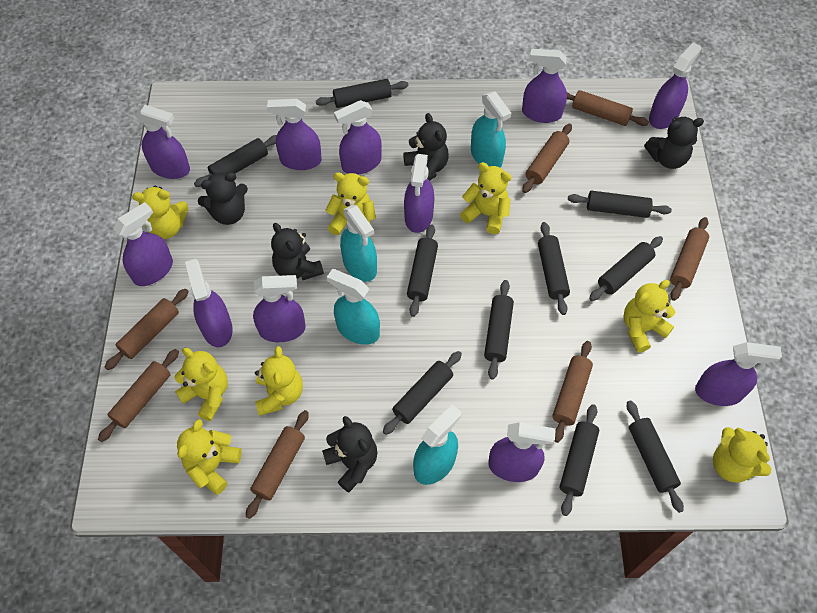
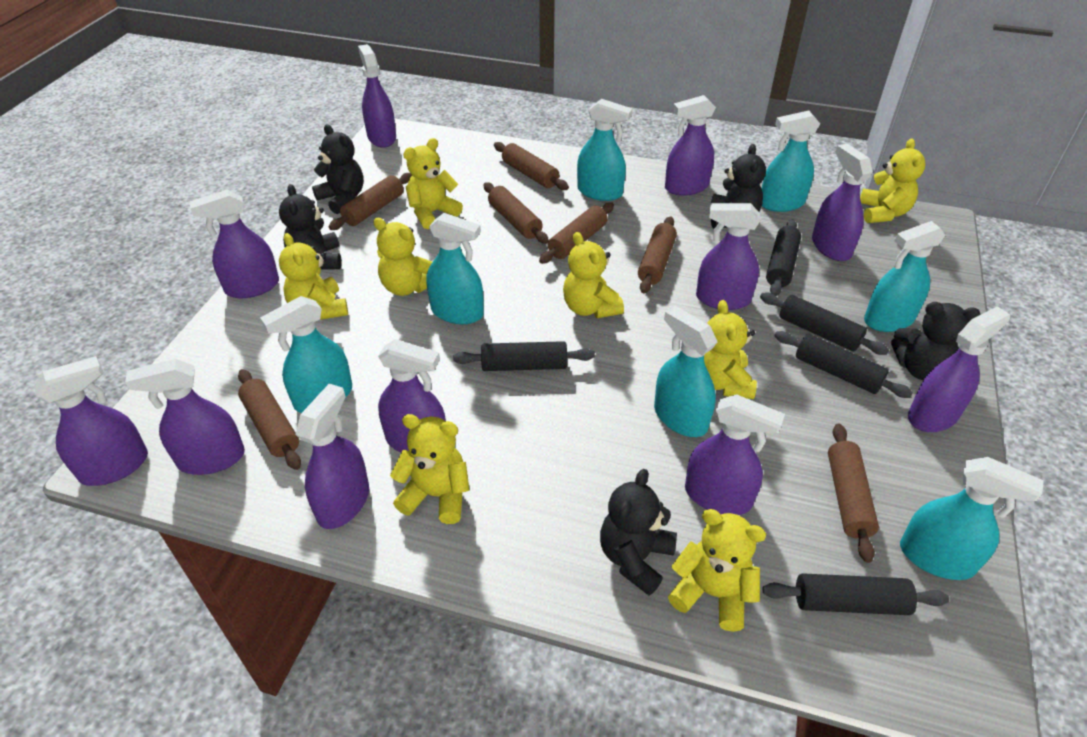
black rolling pin: 10 -> 5
turquoise spray bottle: 4 -> 7

